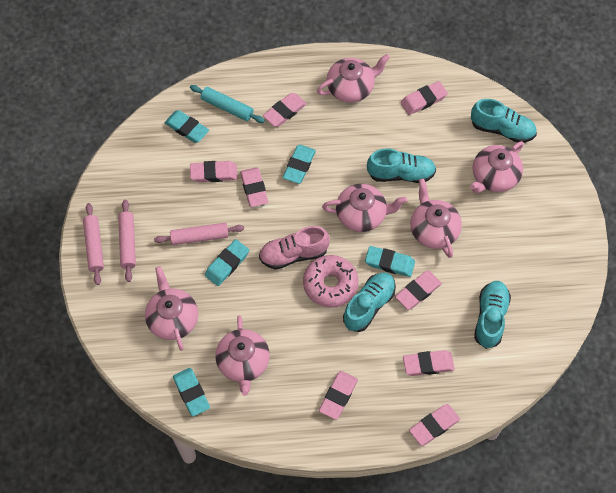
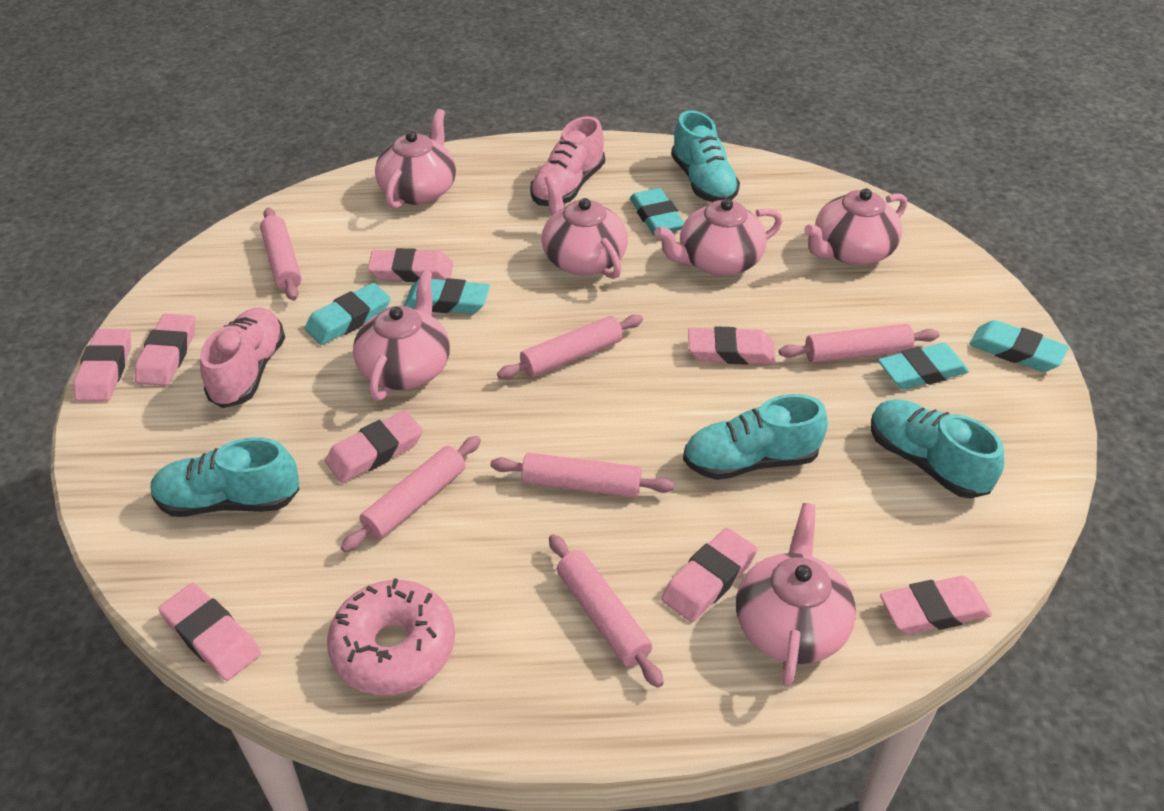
pink rolling pin: 3 -> 6
pink shoe: 1 -> 2
turquoise rolling pin: 1 -> 0

